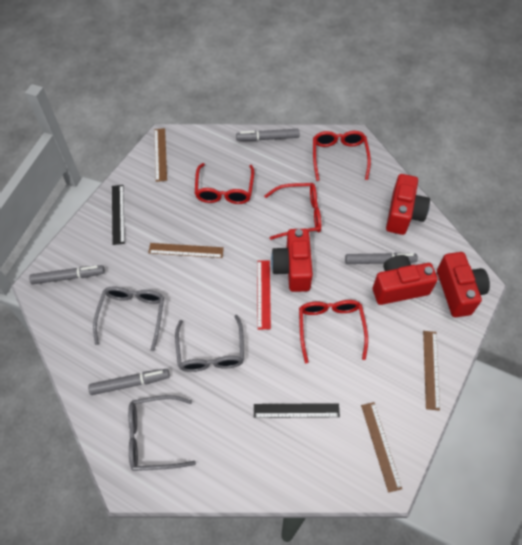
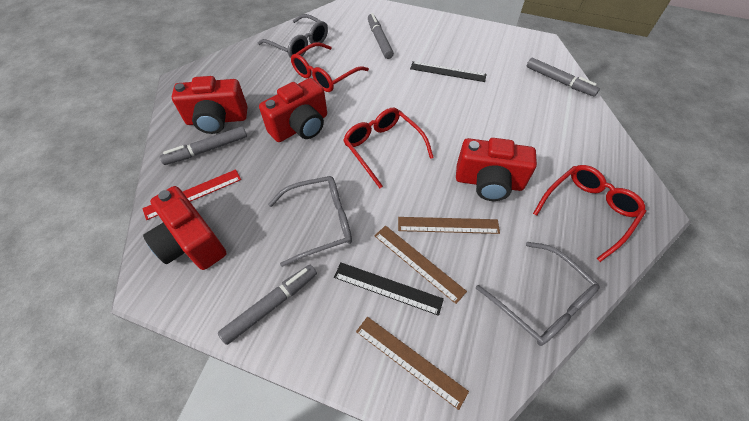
brown ruler: 4 -> 3
red glasses: 4 -> 3

